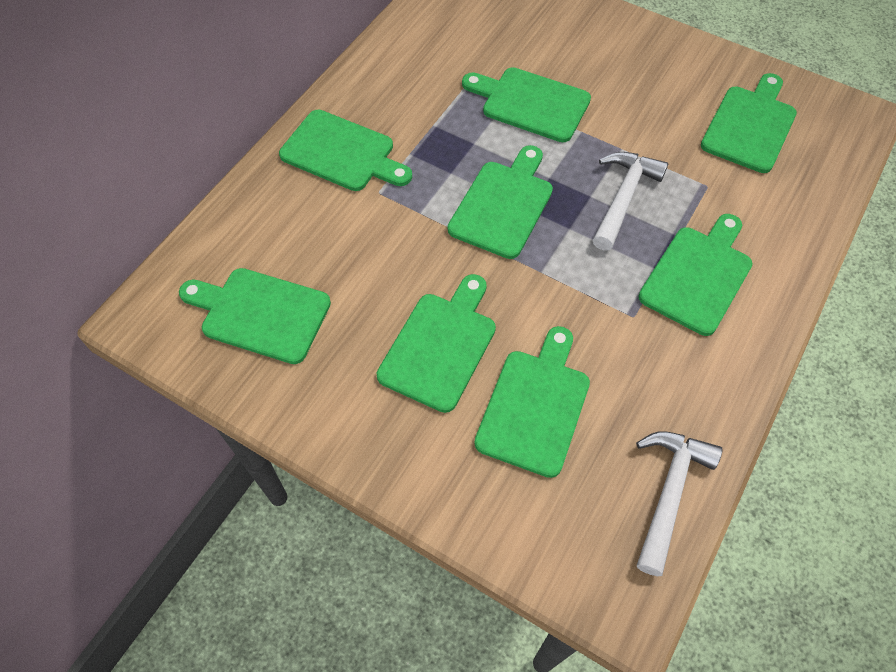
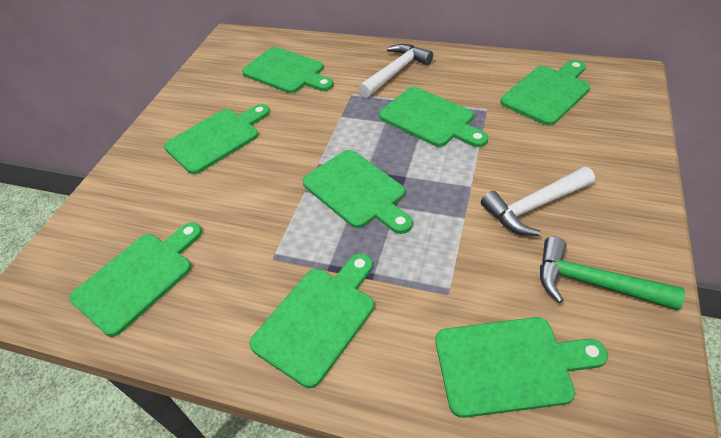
green hammer: 0 -> 1

